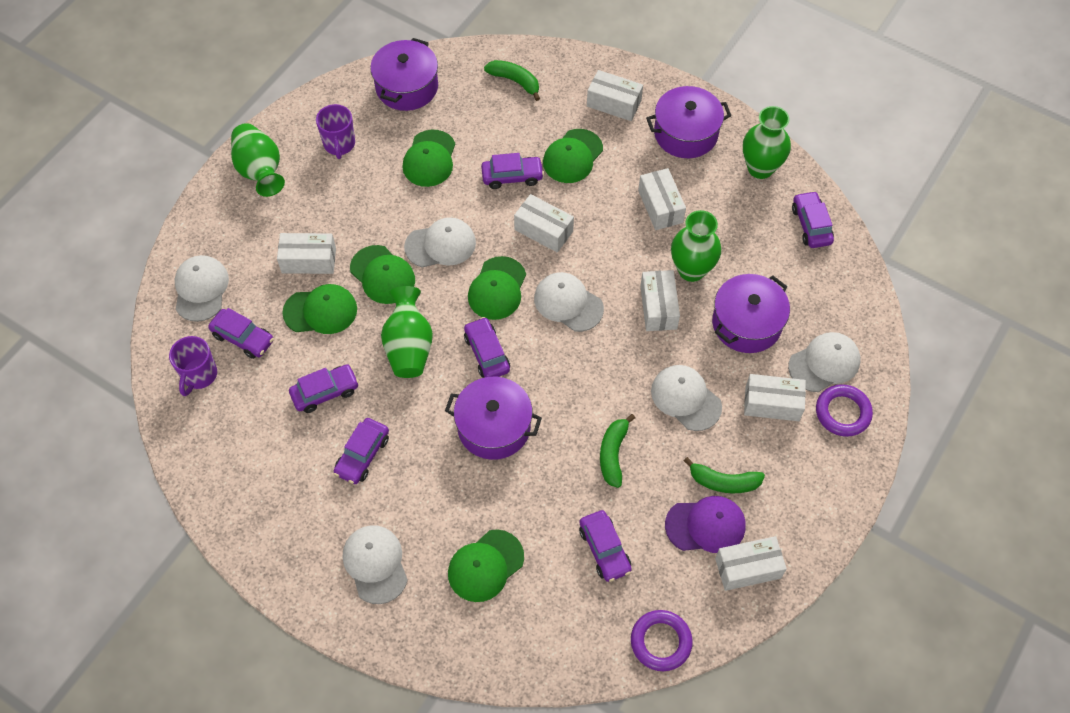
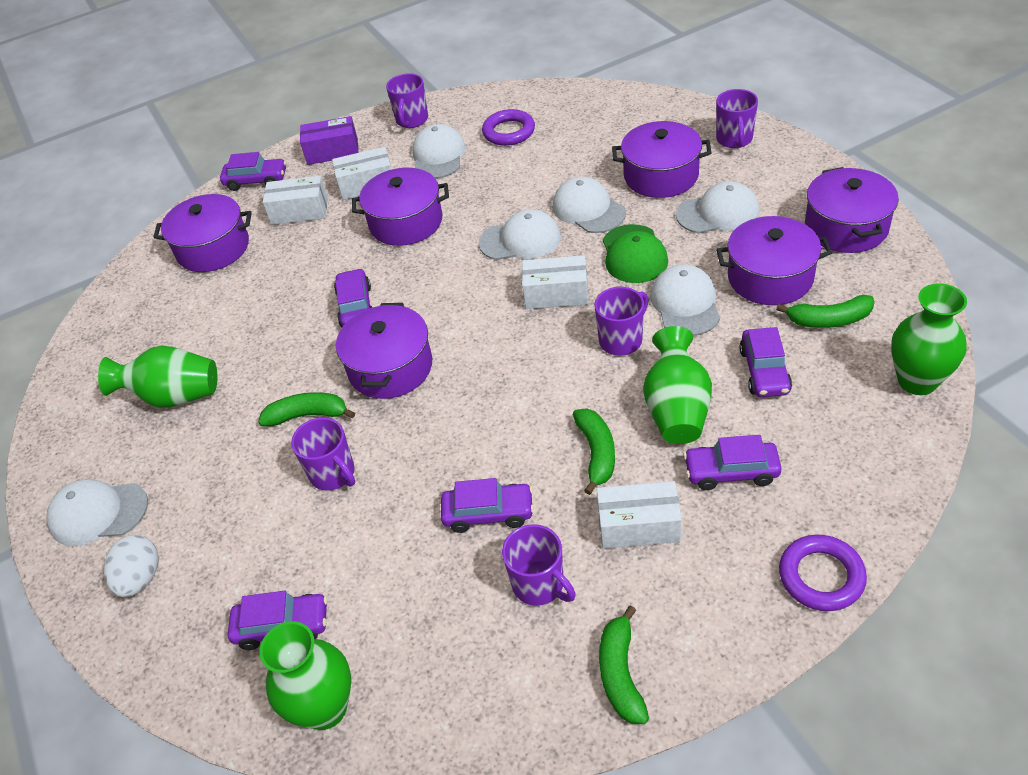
green banana: 3 -> 4
green cap: 6 -> 1
purple box: 0 -> 1
purple cap: 1 -> 0
purple car: 7 -> 6
purple mug: 2 -> 5
purple pot: 4 -> 6
white box: 7 -> 4
white egg: 0 -> 1

